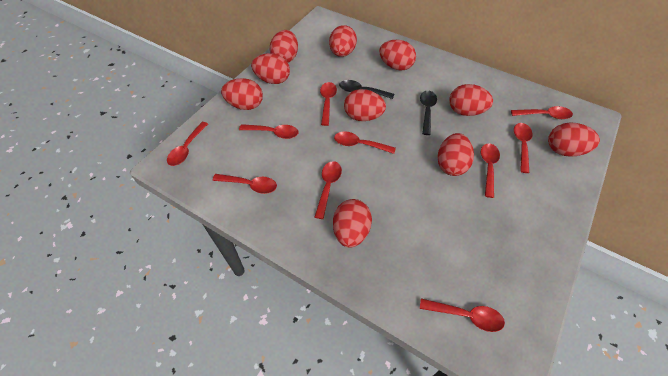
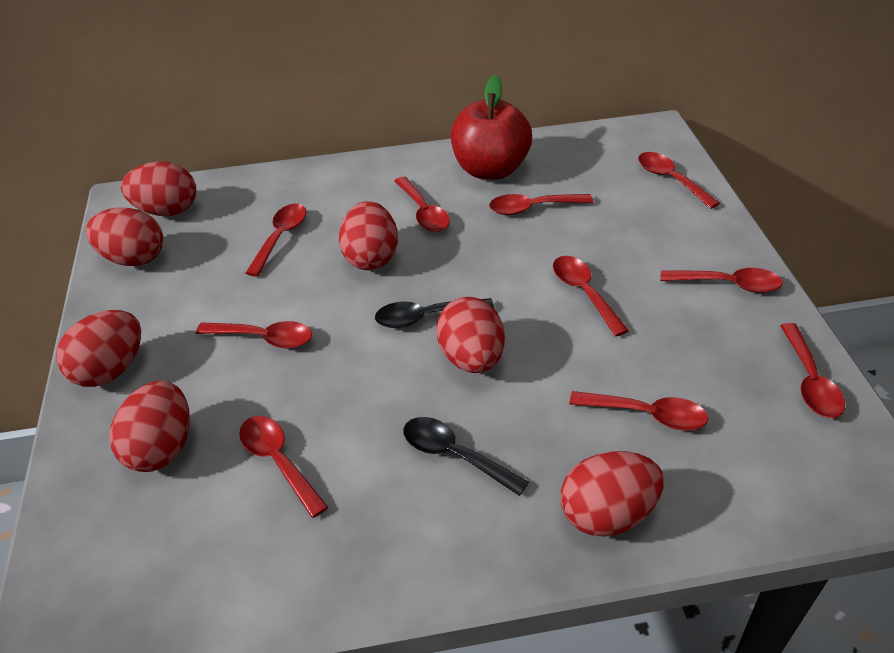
red apple: 0 -> 1
red egg: 10 -> 7

